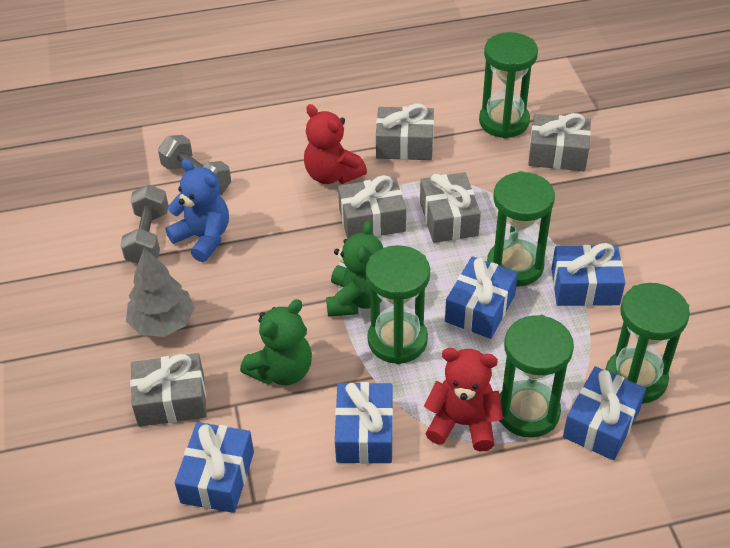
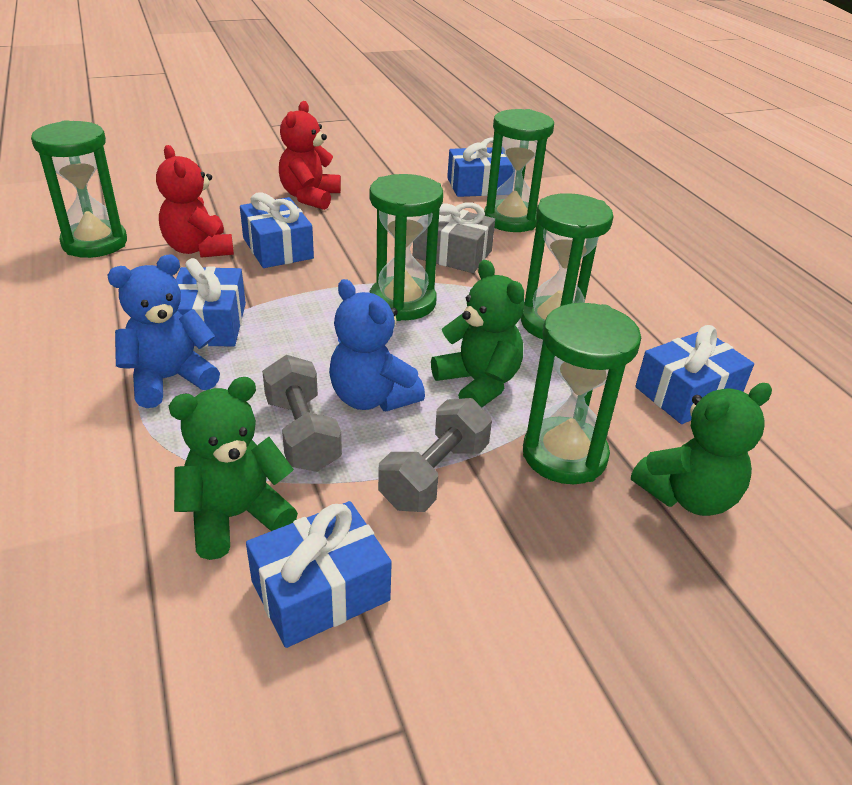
blue teddy bear: 1 -> 2
green teddy bear: 2 -> 3
grey gift: 5 -> 1
grey tree: 1 -> 0

